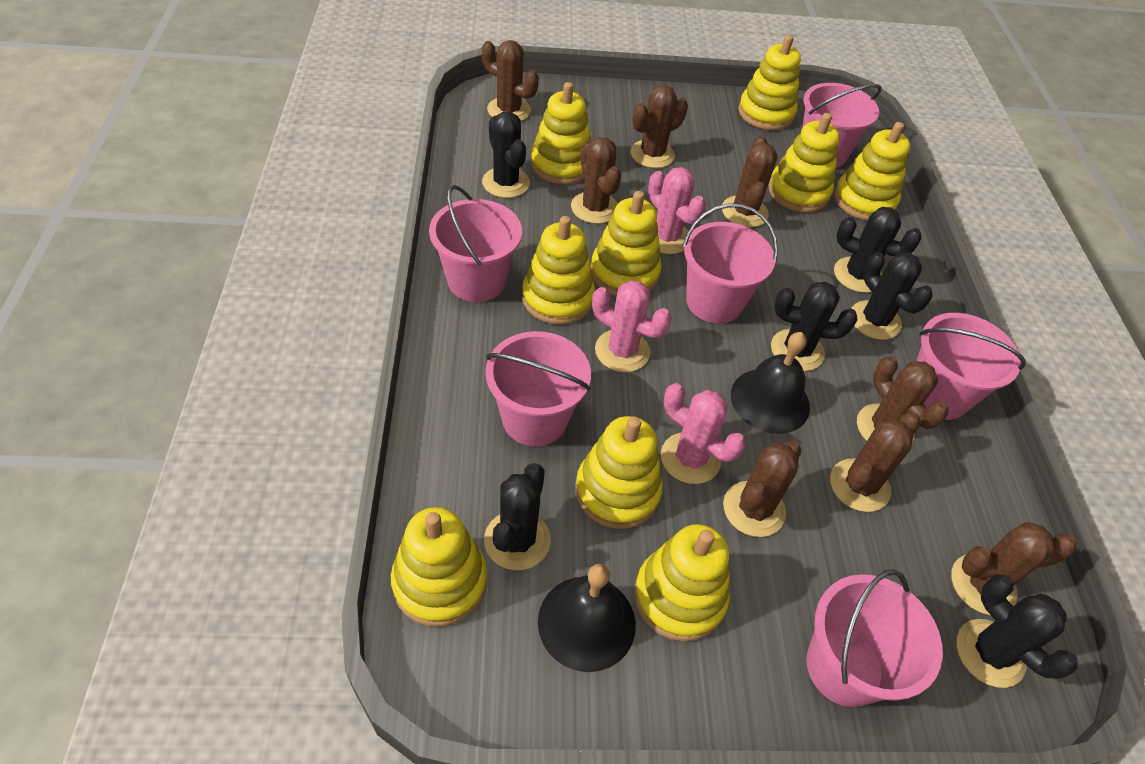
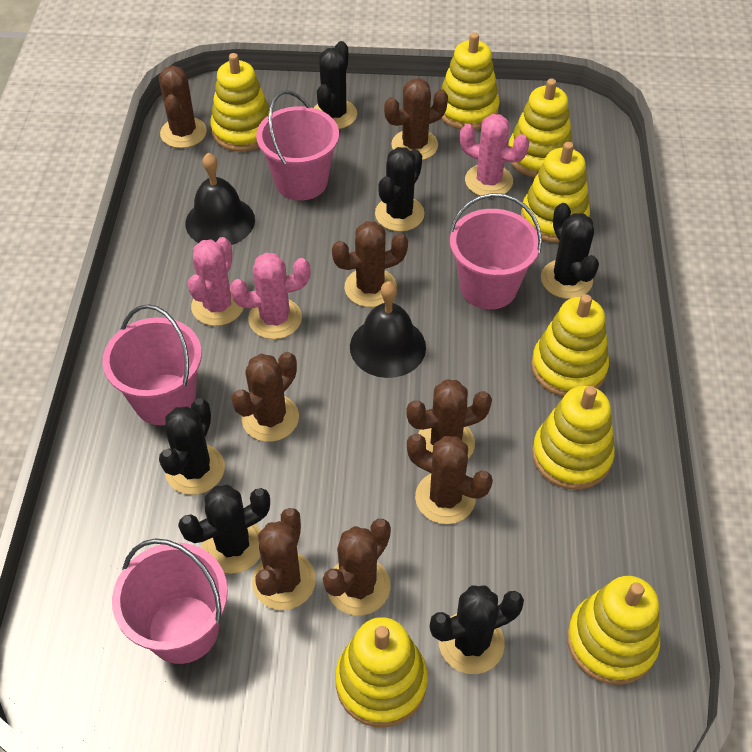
pink bucket: 6 -> 4
yellow stacking toy: 9 -> 8

